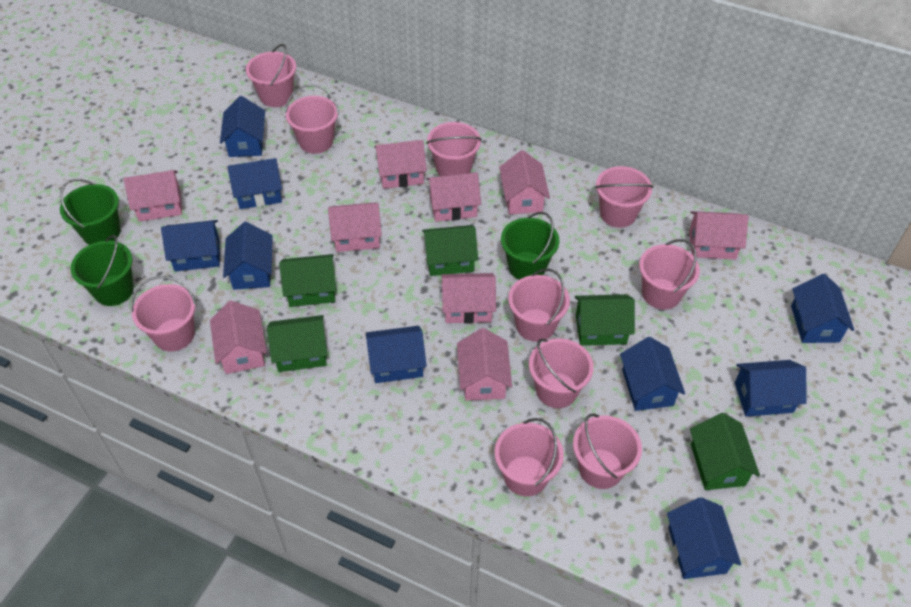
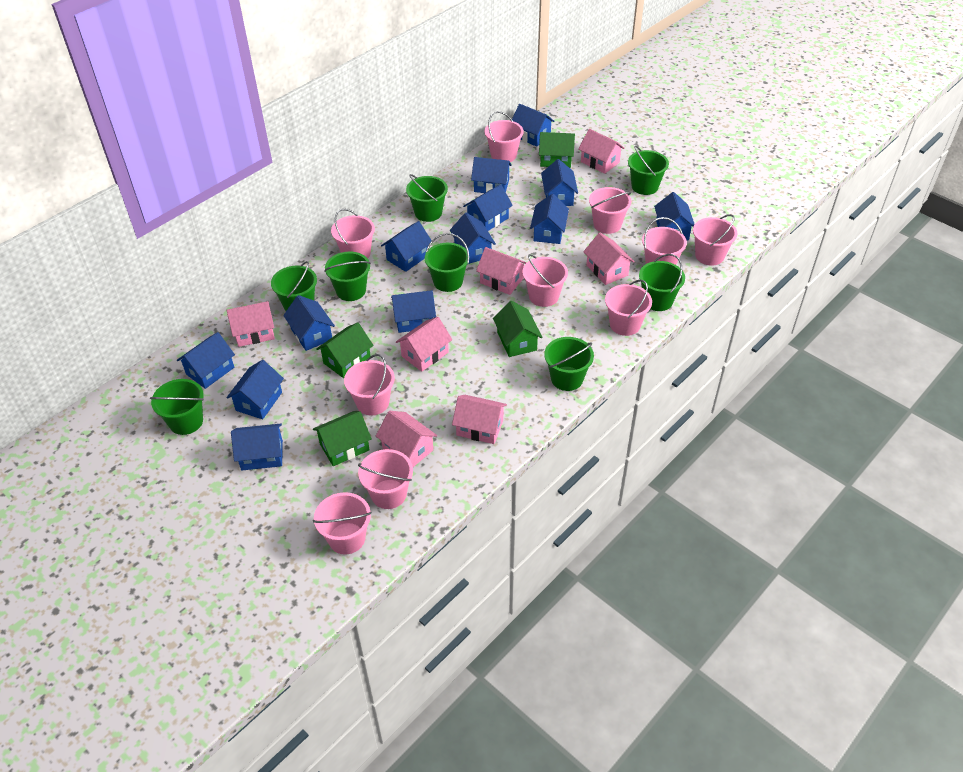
blue house: 9 -> 13
green bucket: 3 -> 8
green house: 5 -> 4
pink house: 9 -> 7

